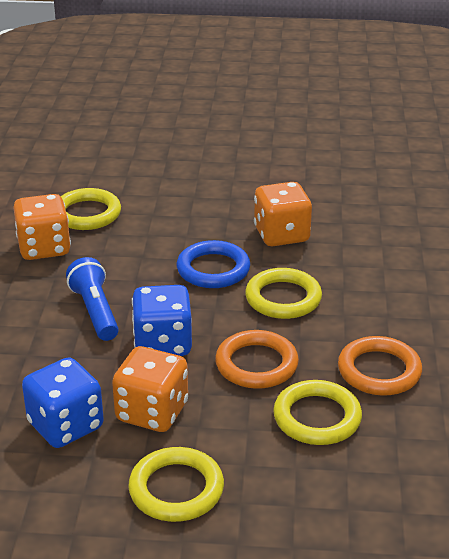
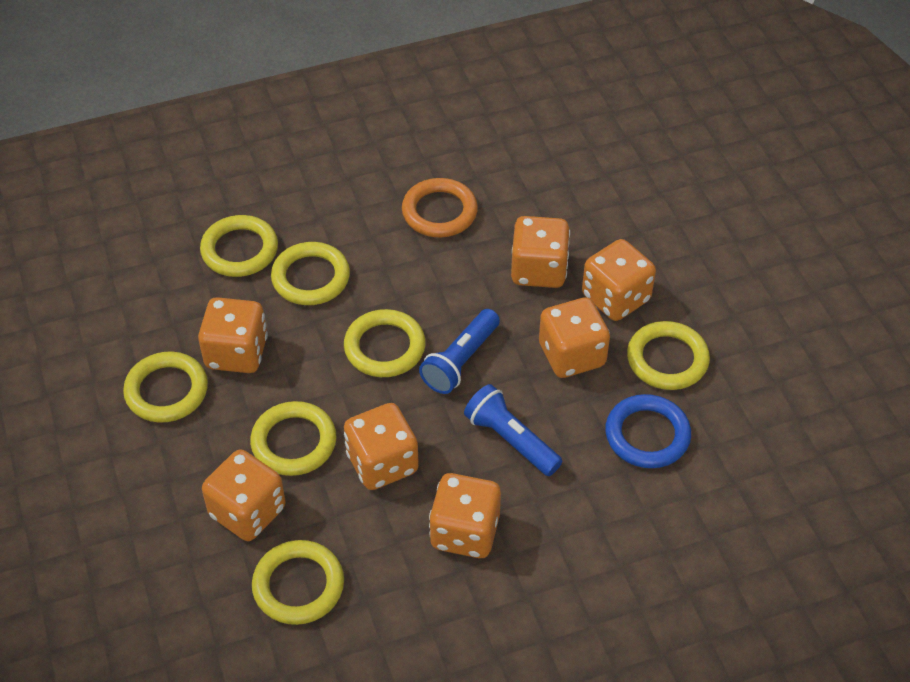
blue dice: 2 -> 0
blue flashlight: 1 -> 2
orange dice: 3 -> 7
orange ring: 2 -> 1
yellow ring: 4 -> 7

